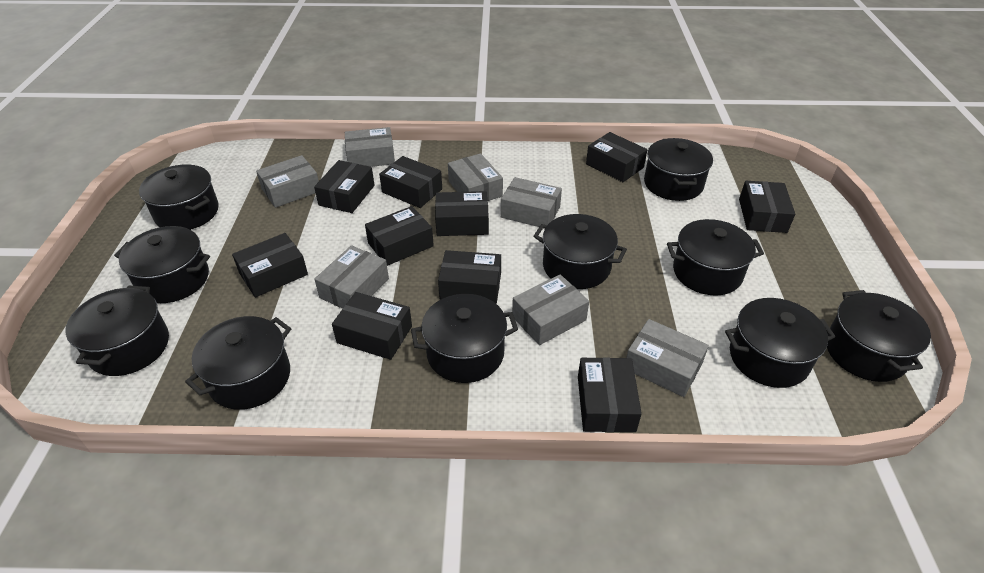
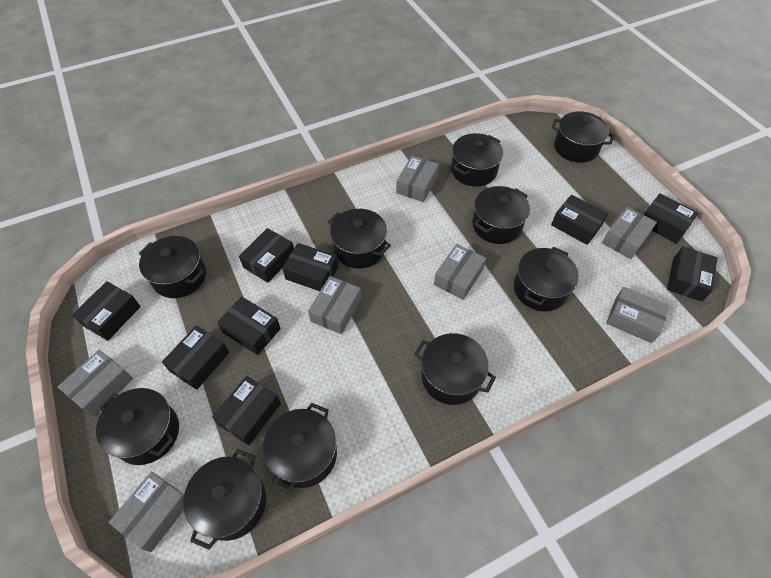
black box: 10 -> 9

